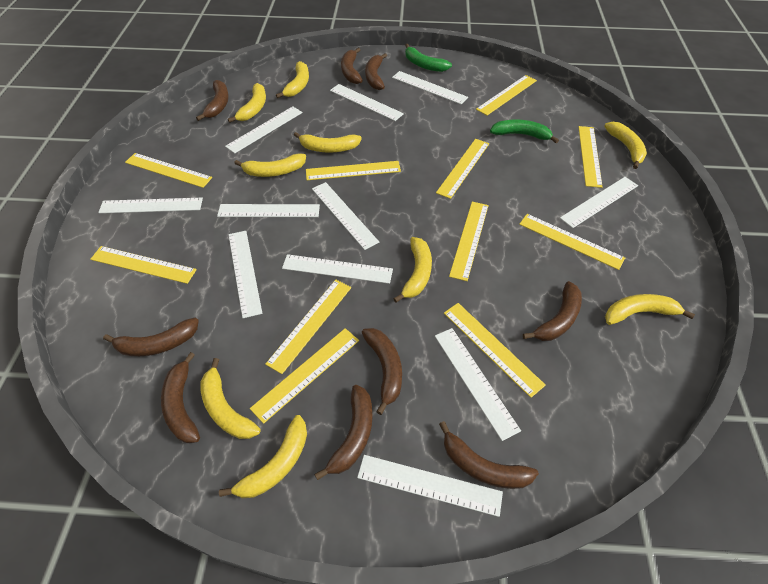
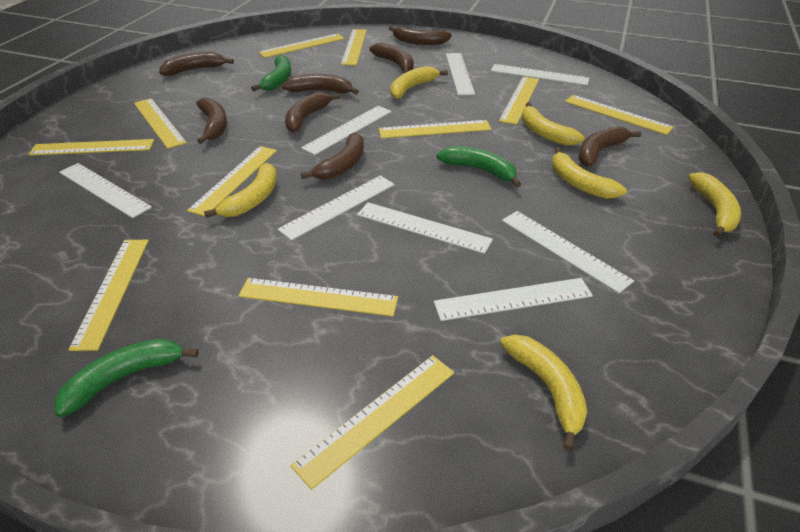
brown banana: 9 -> 8
green banana: 2 -> 3
white ruler: 11 -> 8
yellow banana: 9 -> 6

